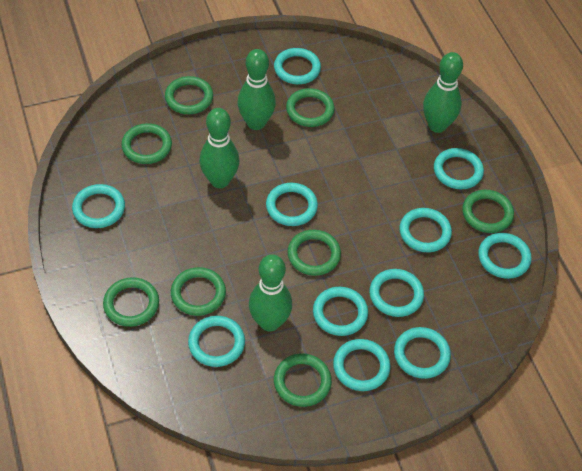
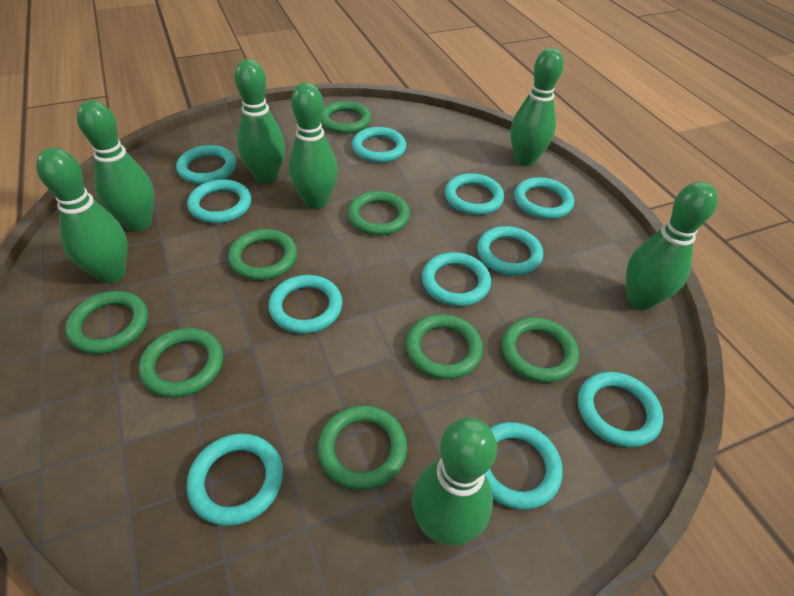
green bowling pin: 4 -> 7

